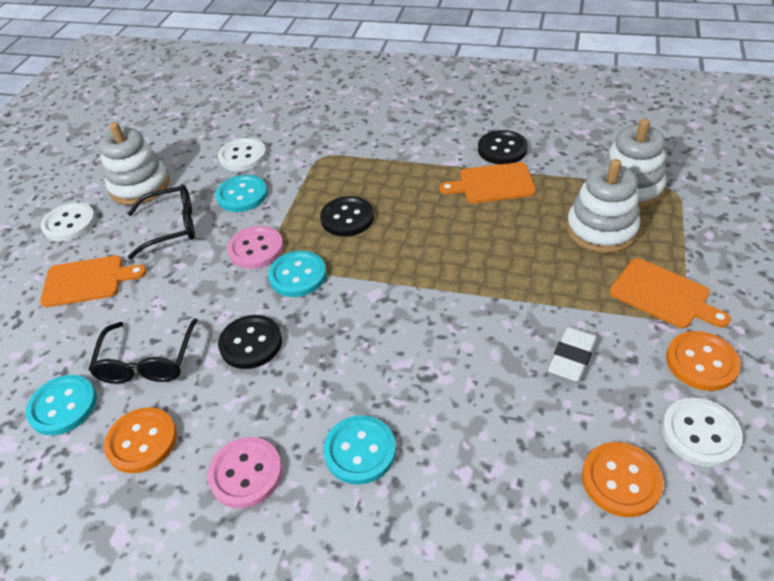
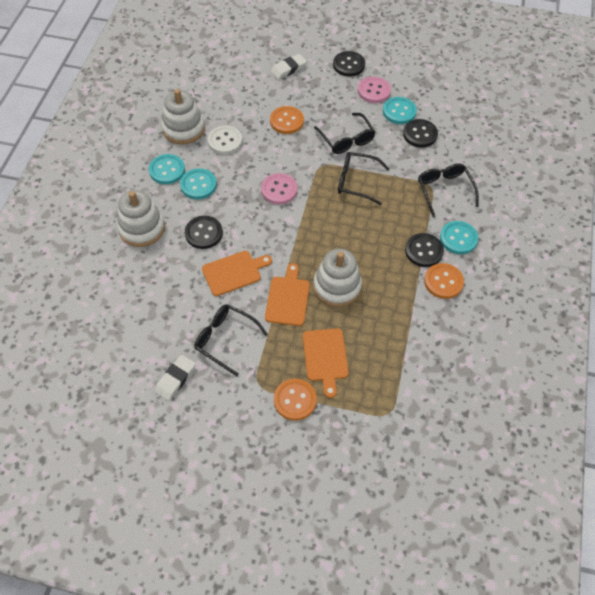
black button: 3 -> 4
black glasses: 2 -> 4
white button: 3 -> 1
white eraser: 1 -> 2

